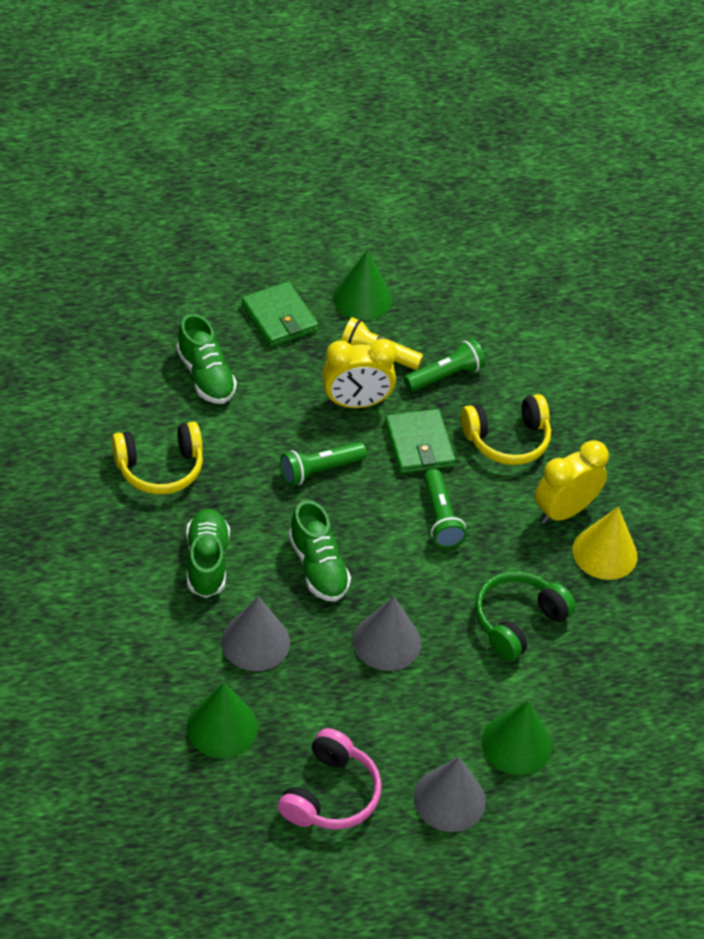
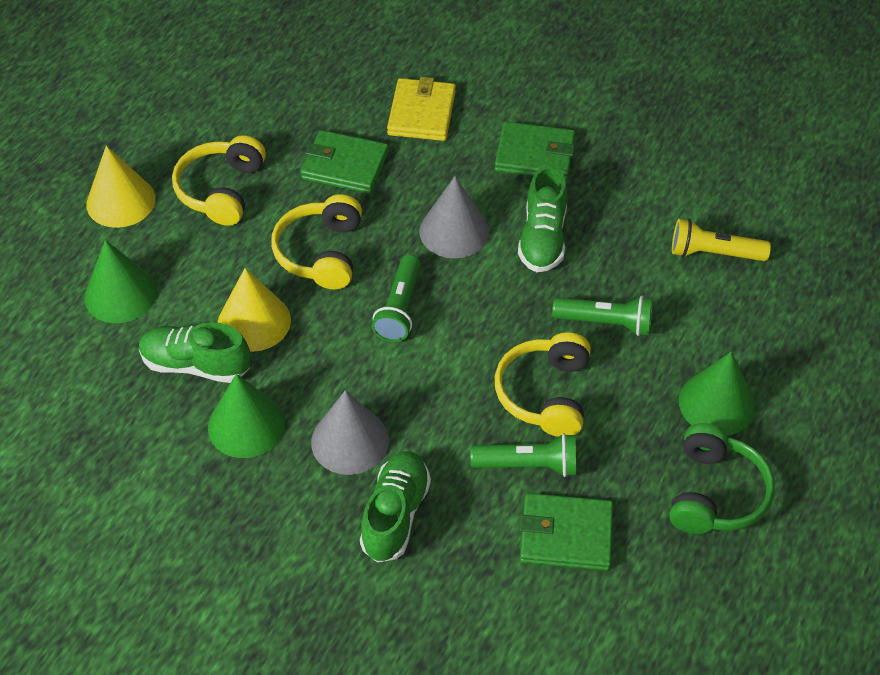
green wallet: 2 -> 3
grey cone: 3 -> 2
pink headphones: 1 -> 0
yellow clock: 2 -> 0
yellow cone: 1 -> 2
yellow headphones: 2 -> 3
yellow wallet: 0 -> 1

